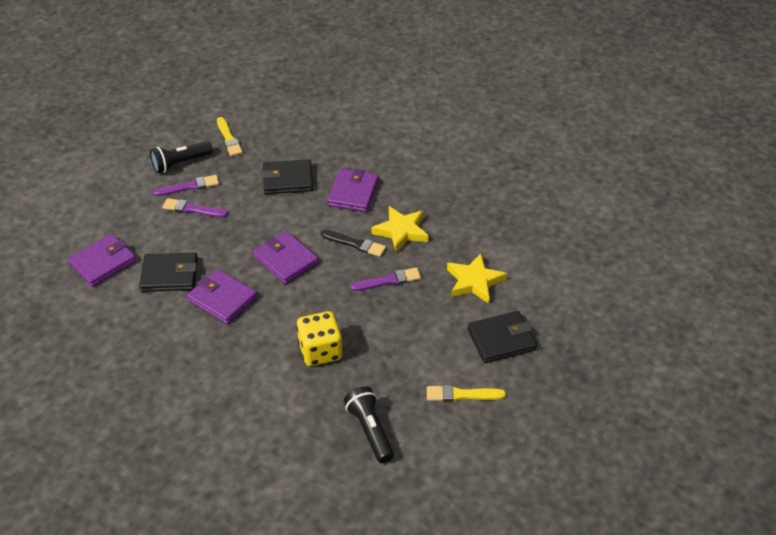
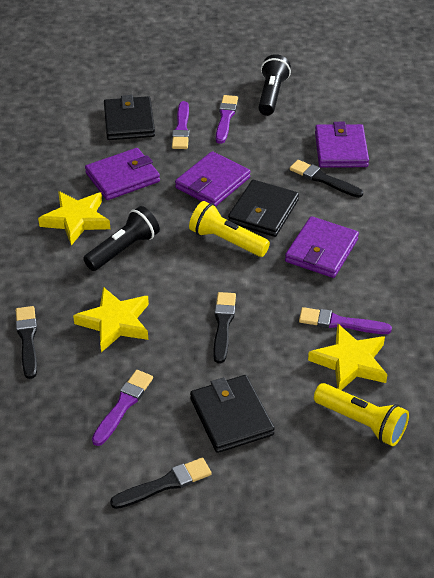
black brush: 1 -> 4
purple brush: 3 -> 4
yellow brush: 2 -> 0
yellow dice: 1 -> 0
yellow flashlight: 0 -> 2
yellow star: 2 -> 3

